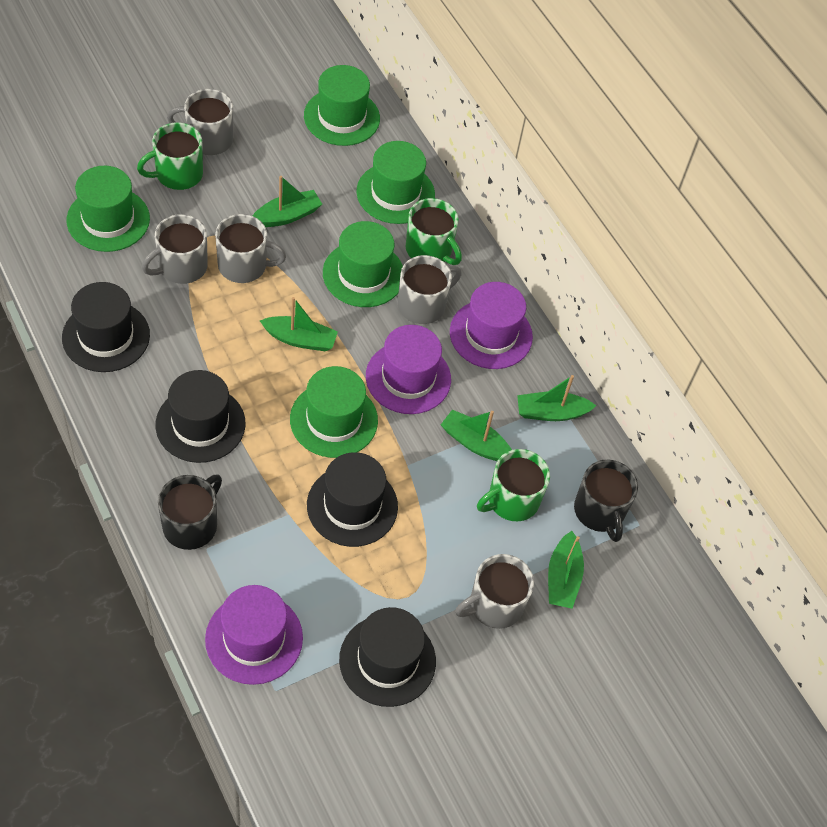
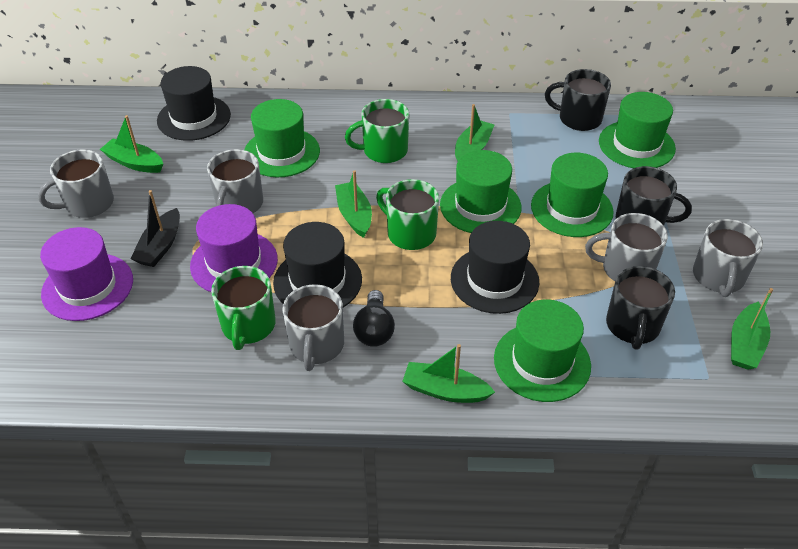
black boat: 0 -> 1
black hat: 4 -> 3
black light bulb: 0 -> 1
black mug: 2 -> 3
purple hat: 3 -> 2

